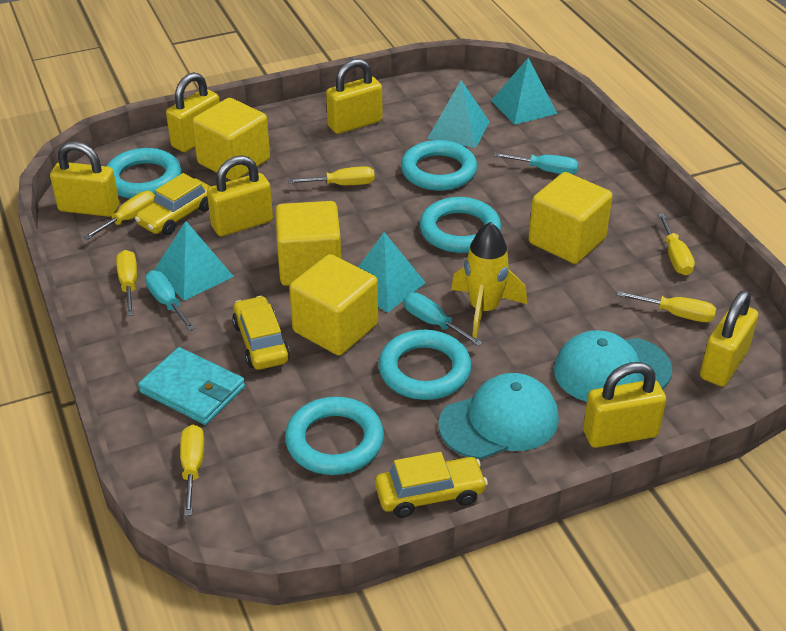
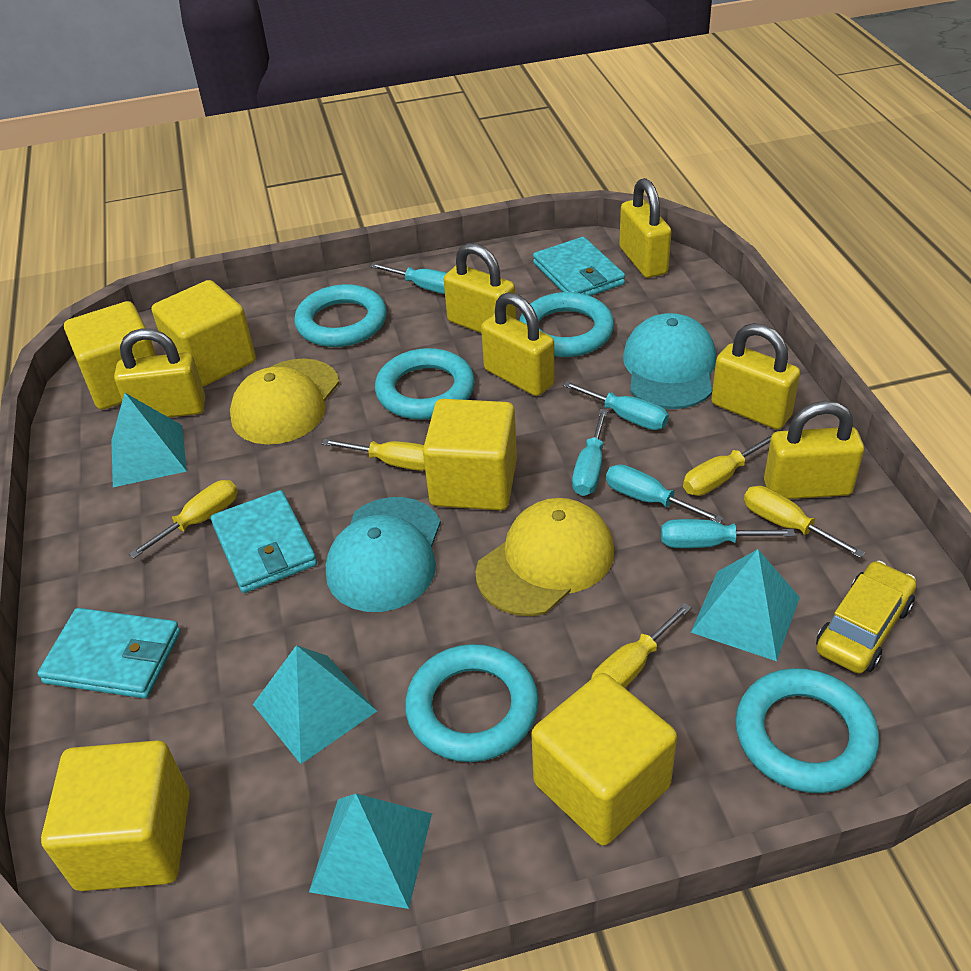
turquoise screwdriver: 3 -> 5
turquoise wallet: 1 -> 3
yellow cap: 0 -> 2
yellow car: 3 -> 1
yellow cube: 4 -> 5
yellow rocket: 1 -> 0
yellow screwdriver: 6 -> 5

